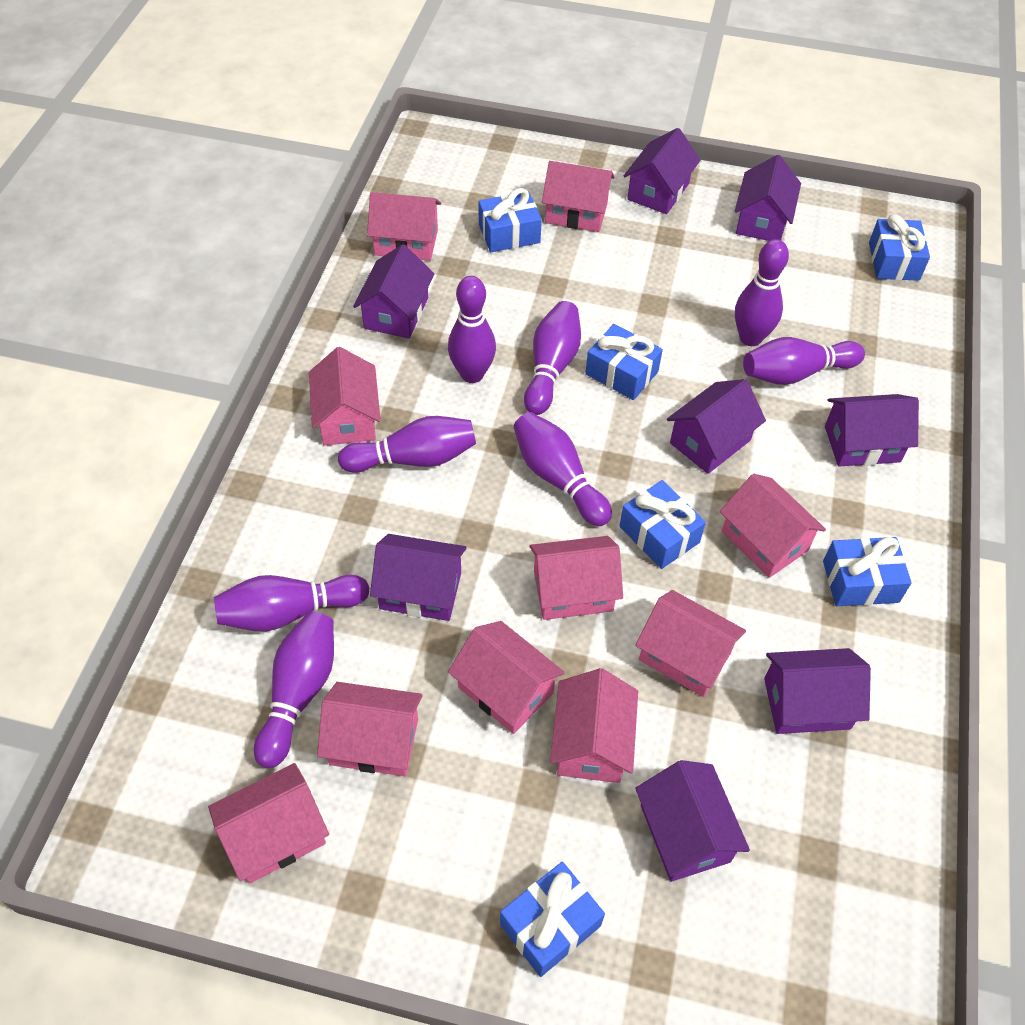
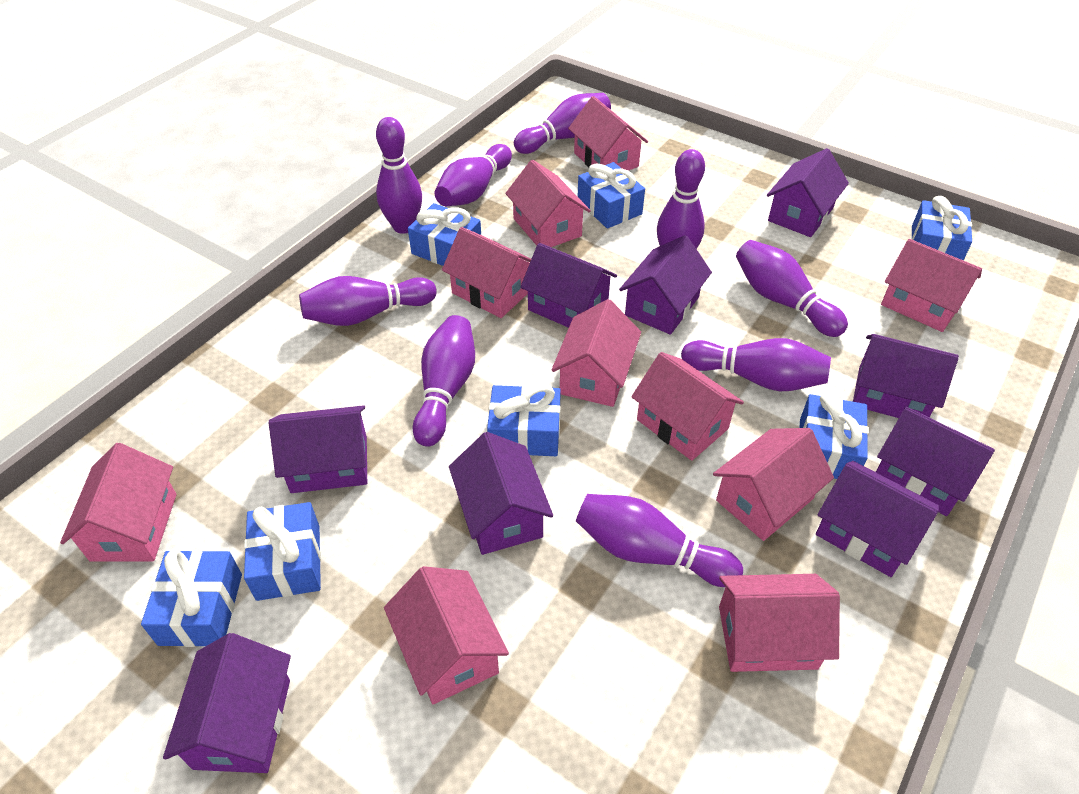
blue gift: 6 -> 7
purple bowling pin: 8 -> 9
purple house: 8 -> 9

